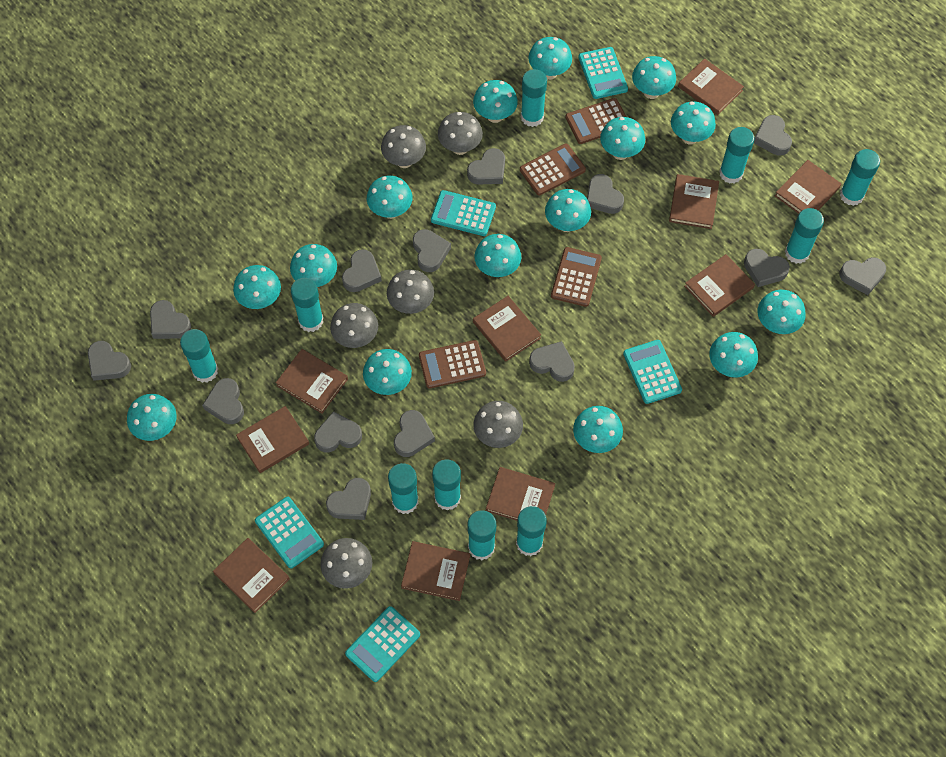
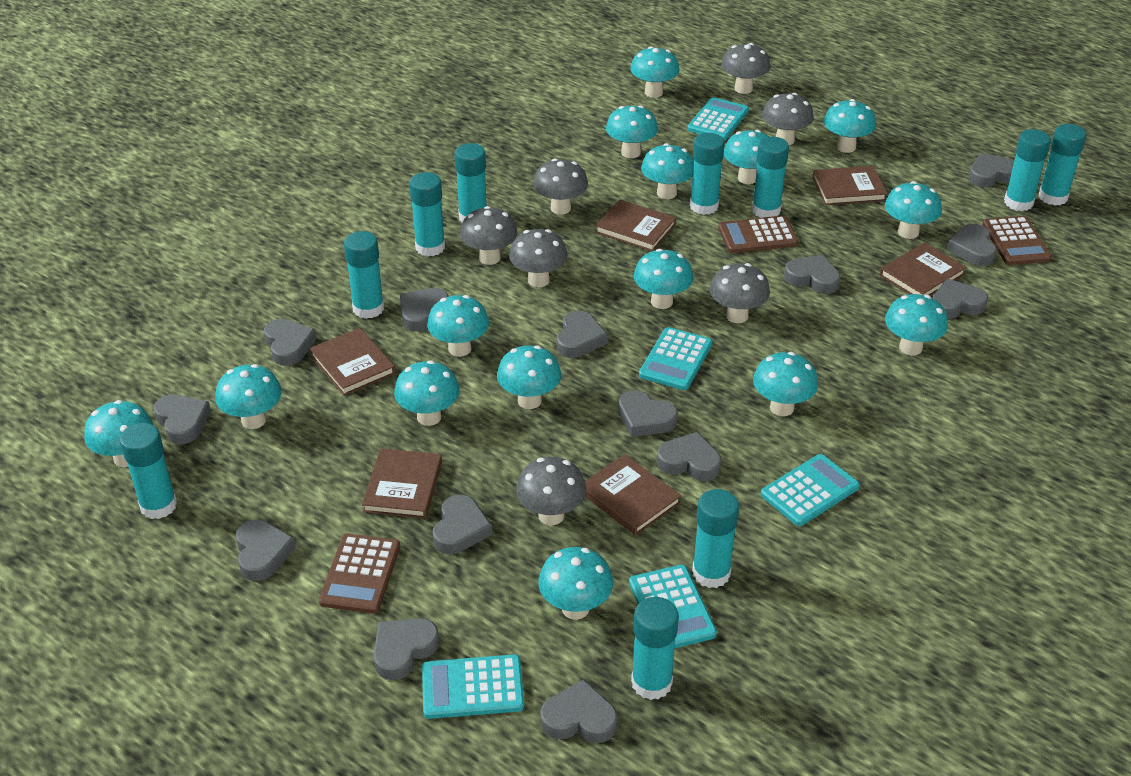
brown book: 10 -> 6
brown calculator: 4 -> 3
grey mushroom: 6 -> 7

